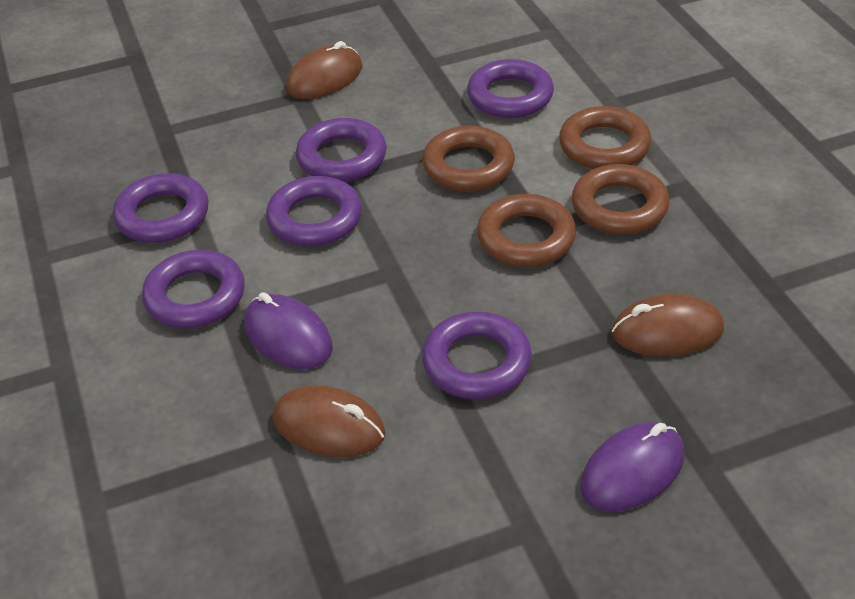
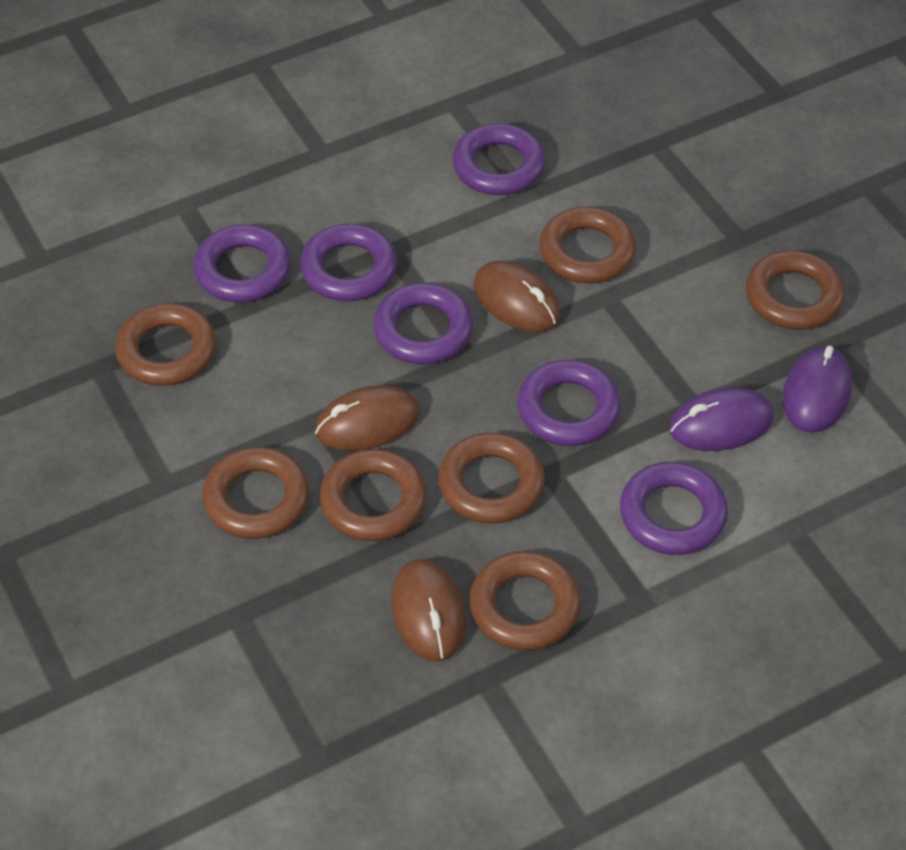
brown ring: 4 -> 7

